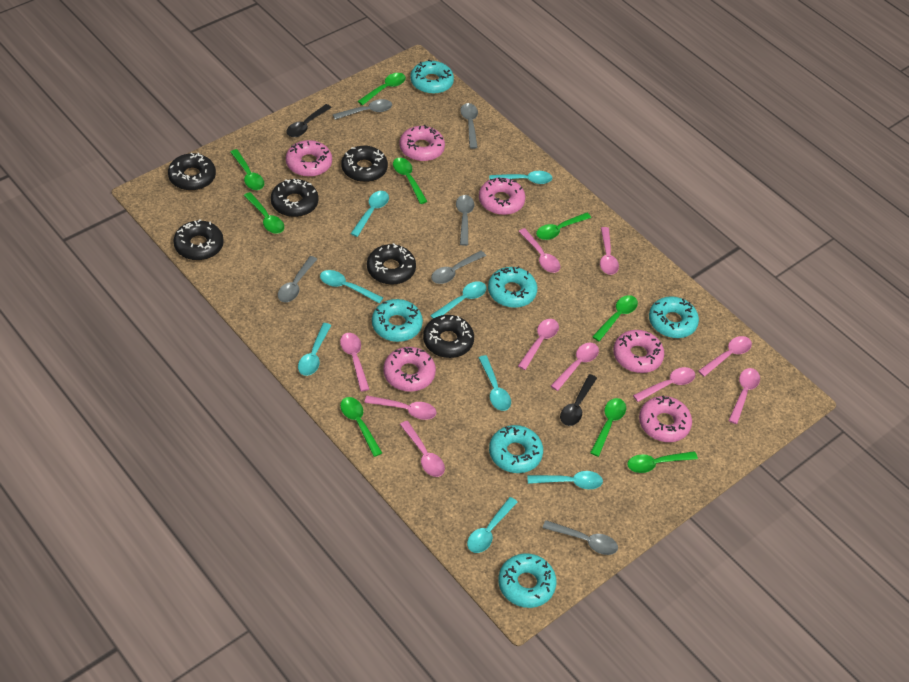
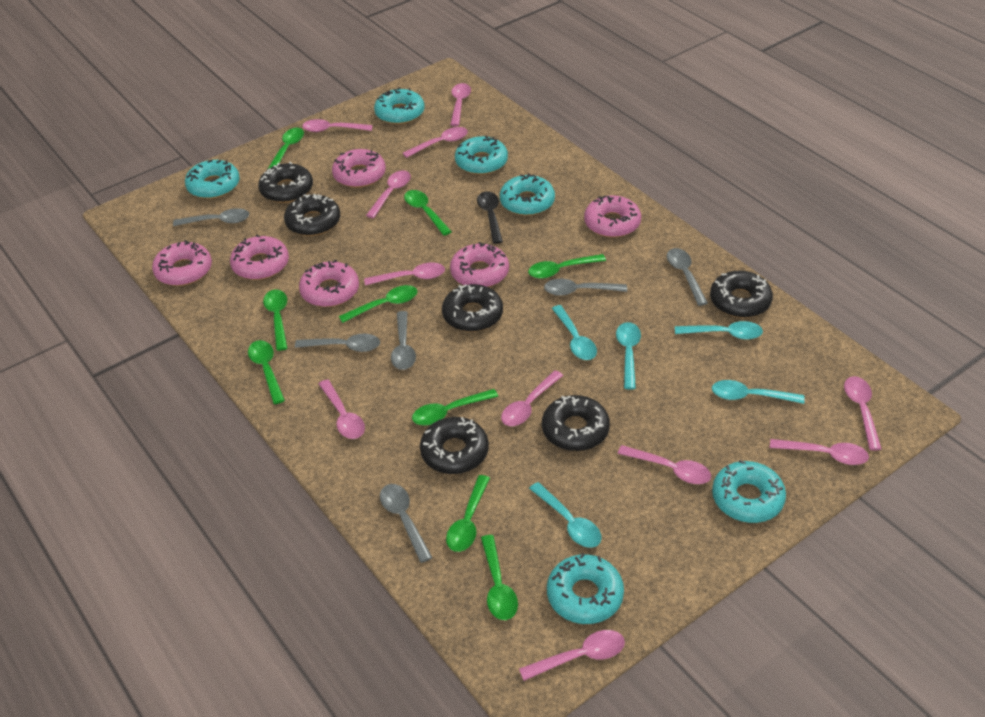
black spoon: 2 -> 1
pink spoon: 10 -> 11
turquoise spoon: 8 -> 5

